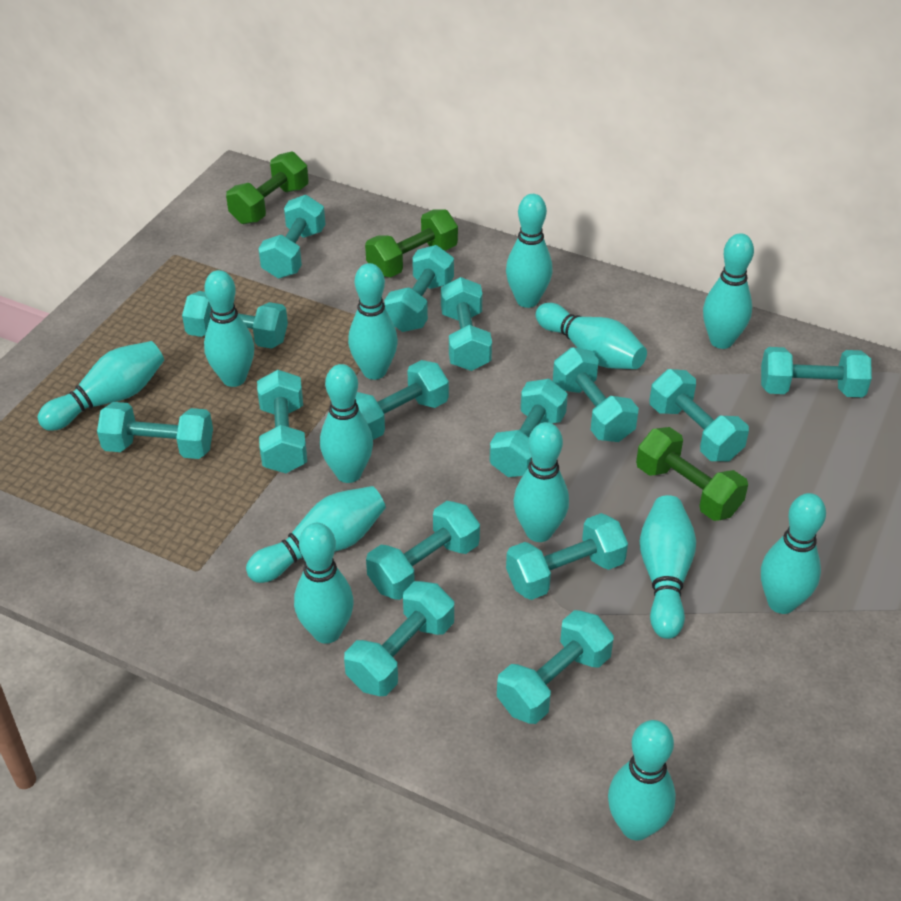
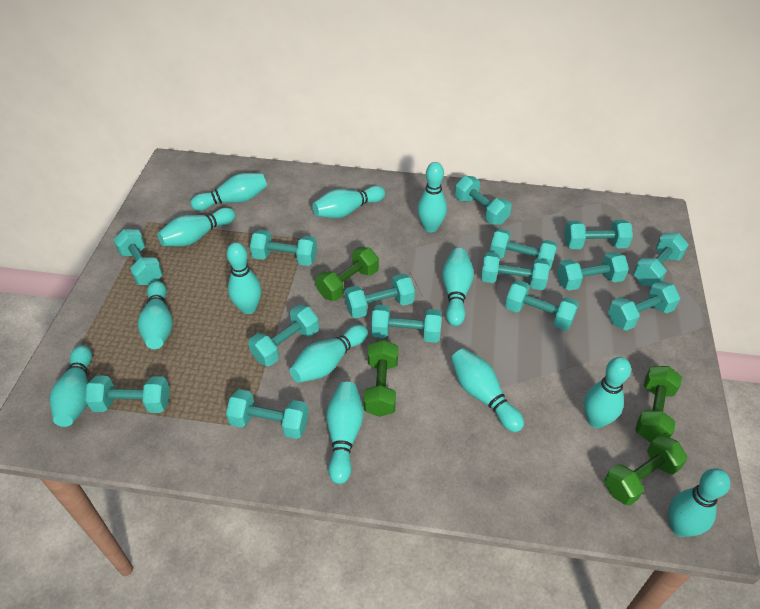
green dumbbell: 3 -> 4

